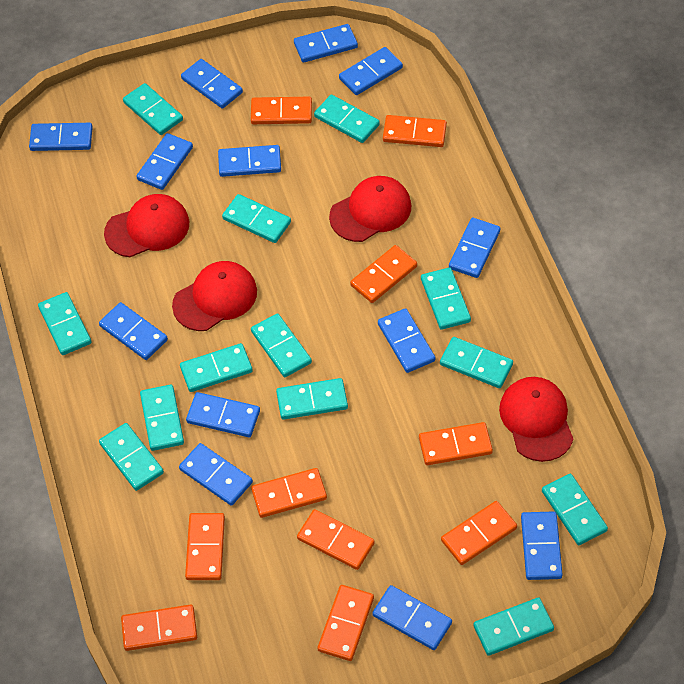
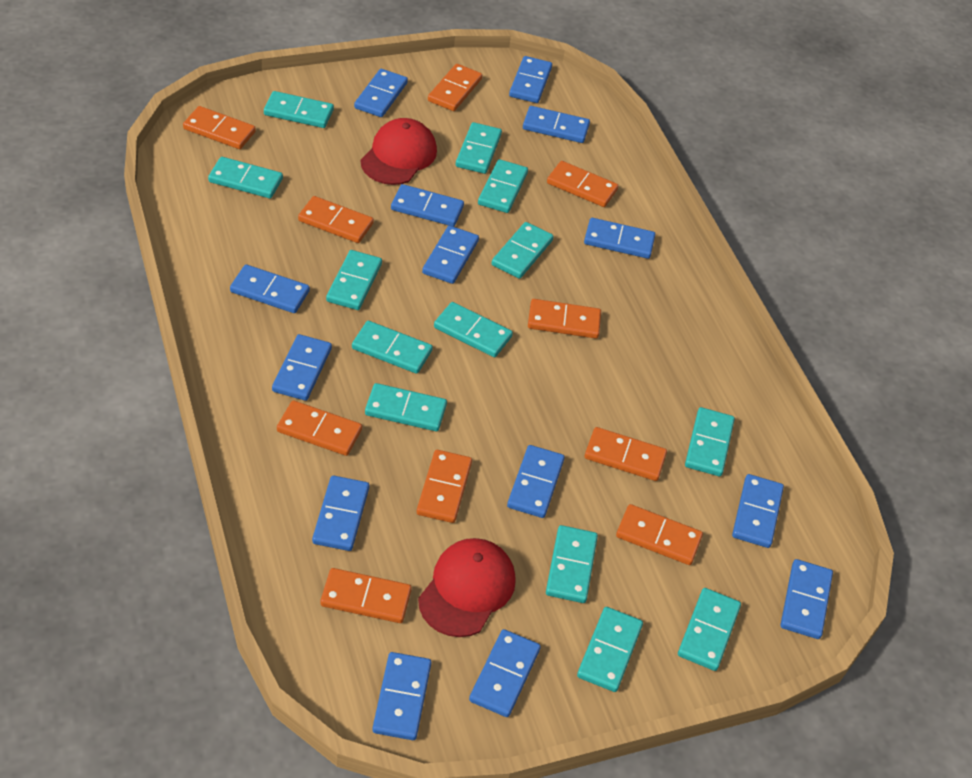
blue domino: 13 -> 14
red cap: 4 -> 2

